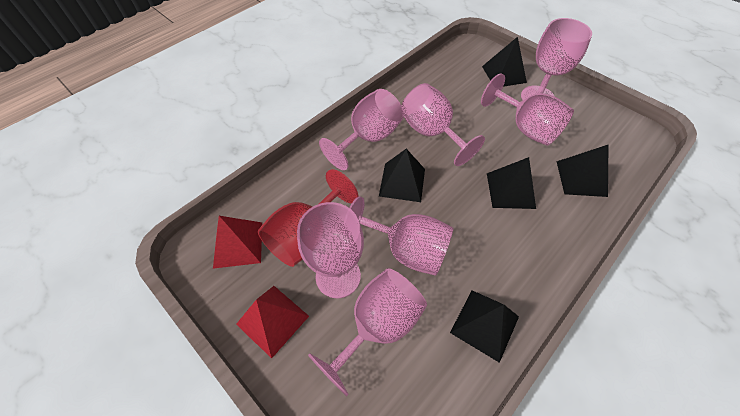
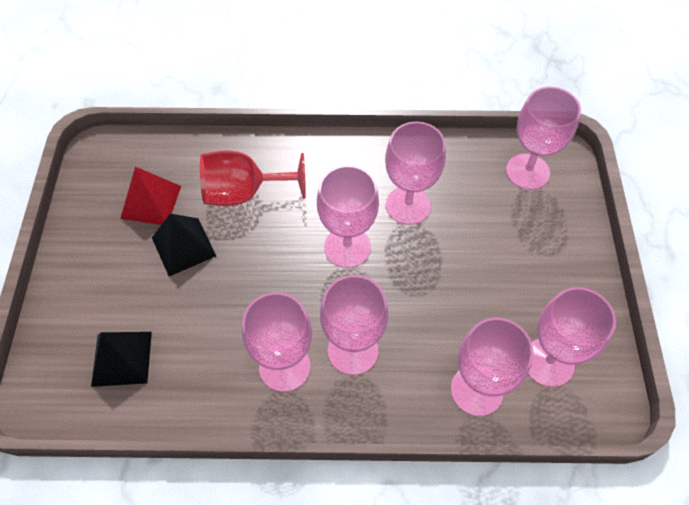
black pyramid: 5 -> 2
red pyramid: 2 -> 1

